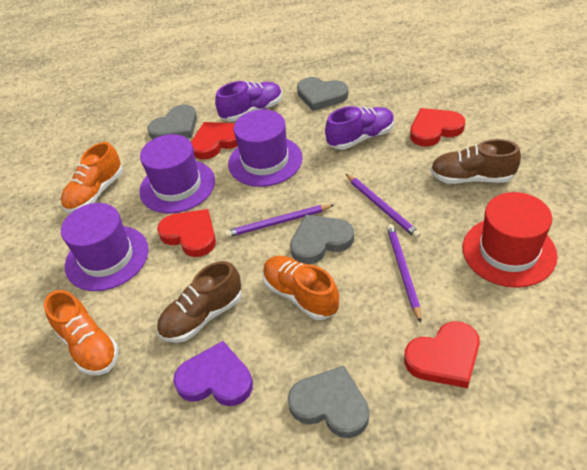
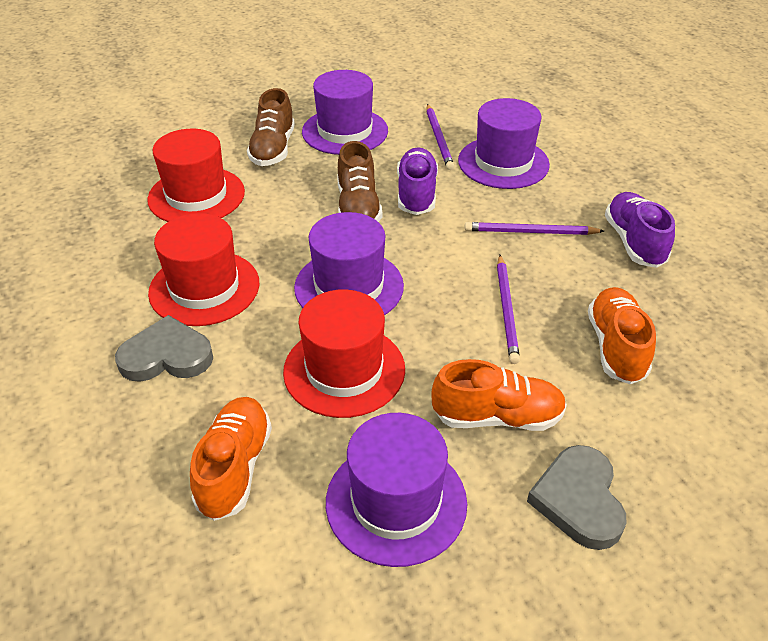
grey heart: 4 -> 2
purple hat: 3 -> 4
purple heart: 1 -> 0
red hat: 1 -> 3
red heart: 4 -> 0

